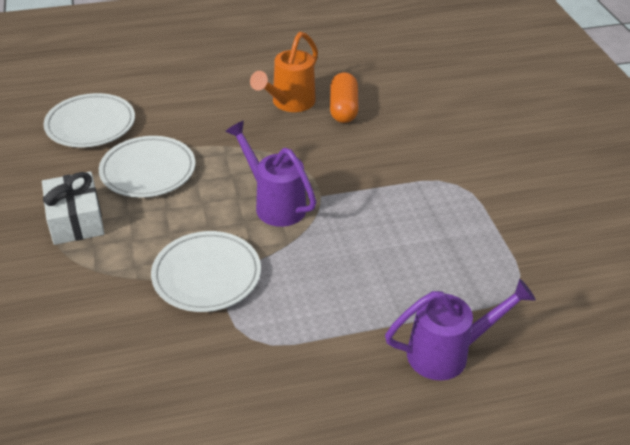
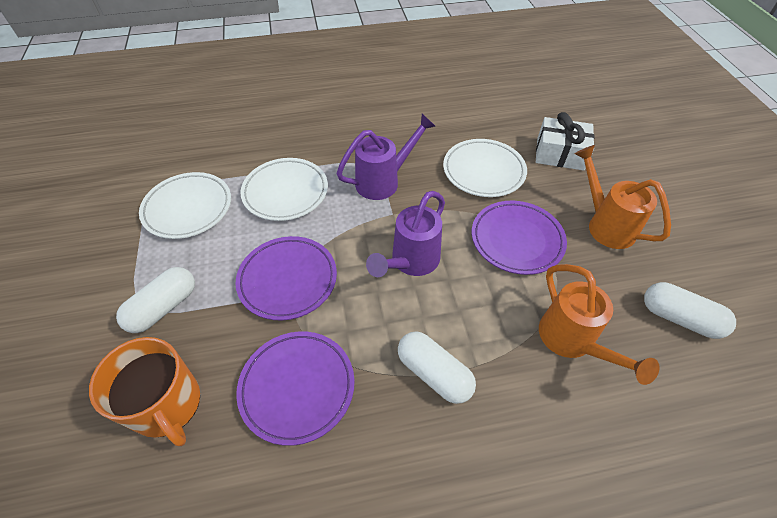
orange capsule: 1 -> 0
orange mug: 0 -> 1
orange watering can: 1 -> 2
purple plate: 0 -> 3
white capsule: 0 -> 3

